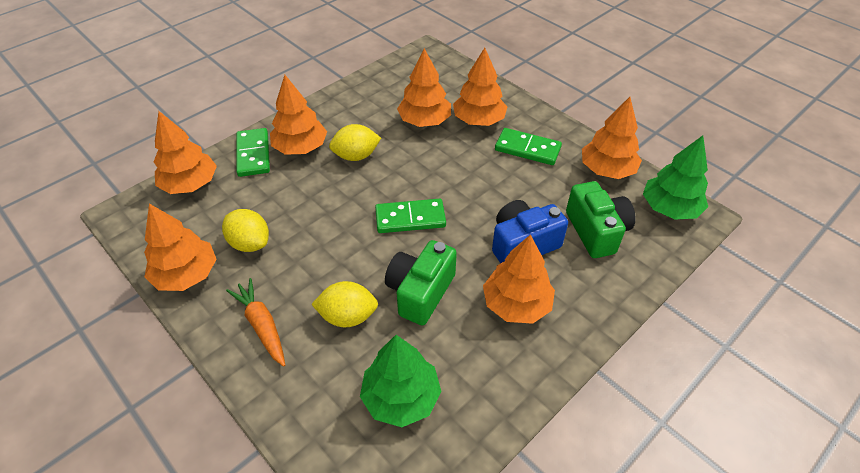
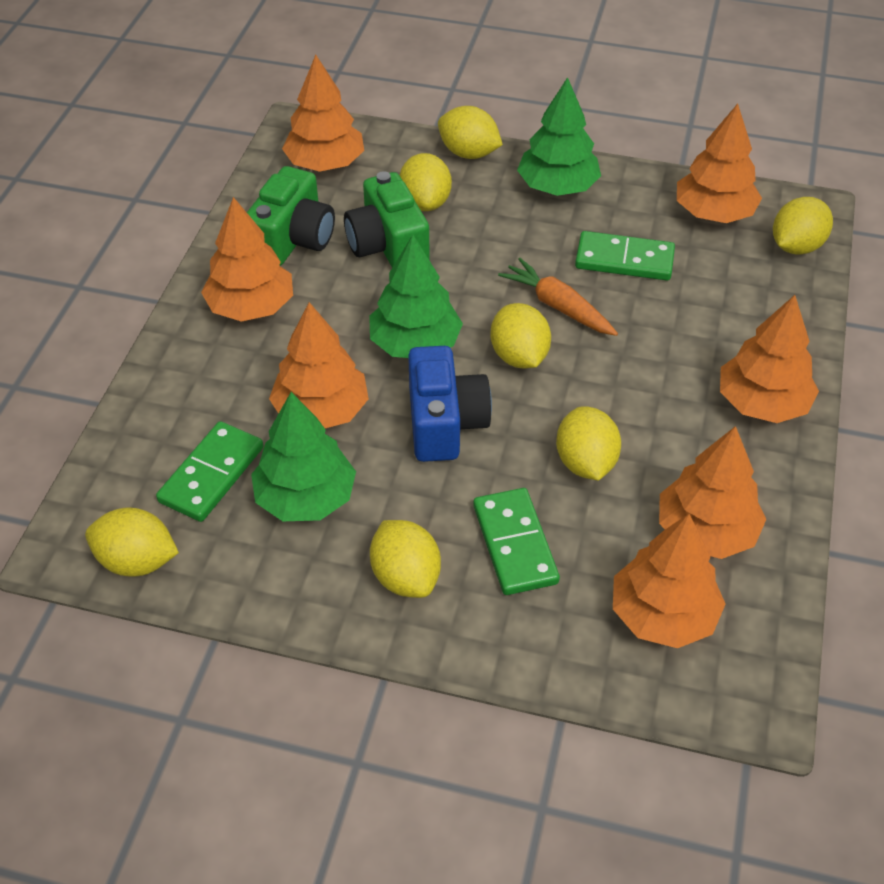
green tree: 2 -> 3
yellow lemon: 3 -> 7

